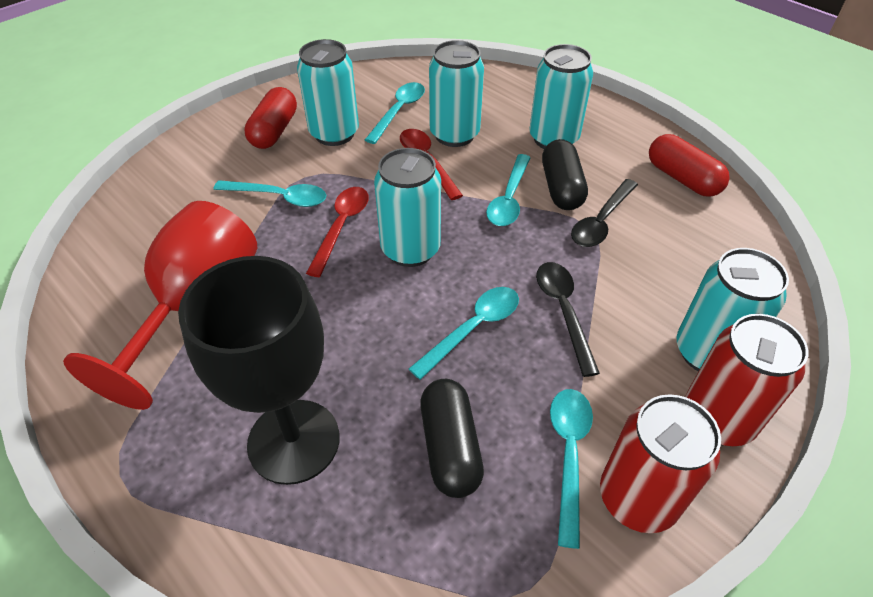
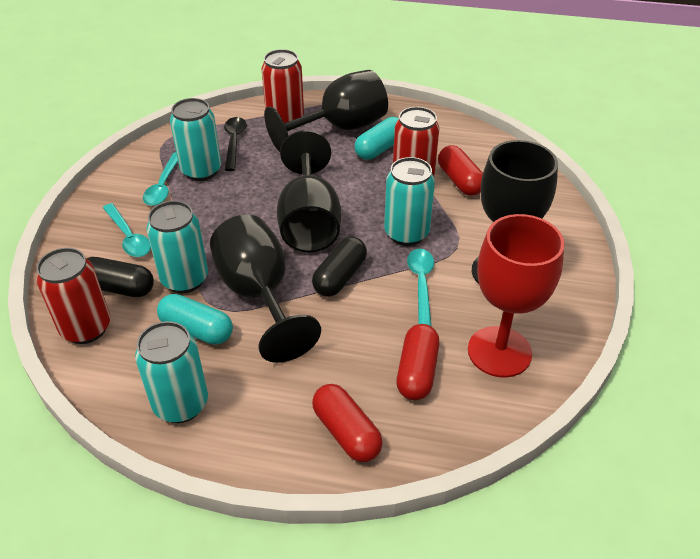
black goblet: 1 -> 4
black spoon: 2 -> 1
red can: 2 -> 3
red capsule: 2 -> 3
red spoon: 2 -> 0
turquoise can: 5 -> 4
turquoise capsule: 0 -> 2
turquoise spoon: 5 -> 3

